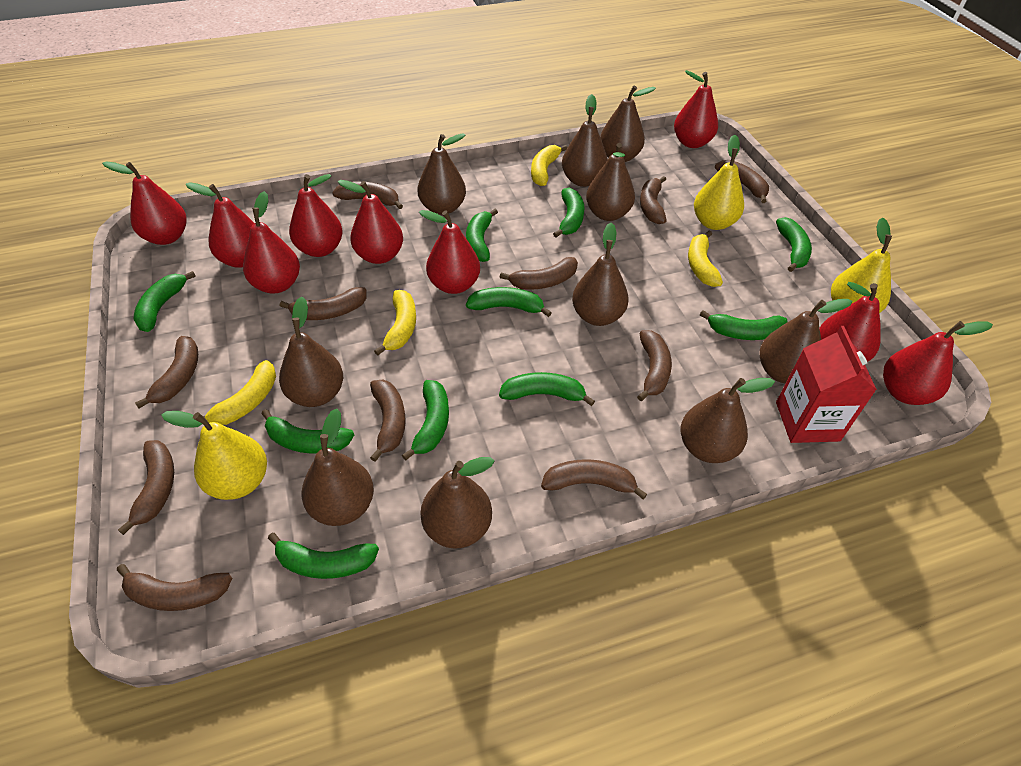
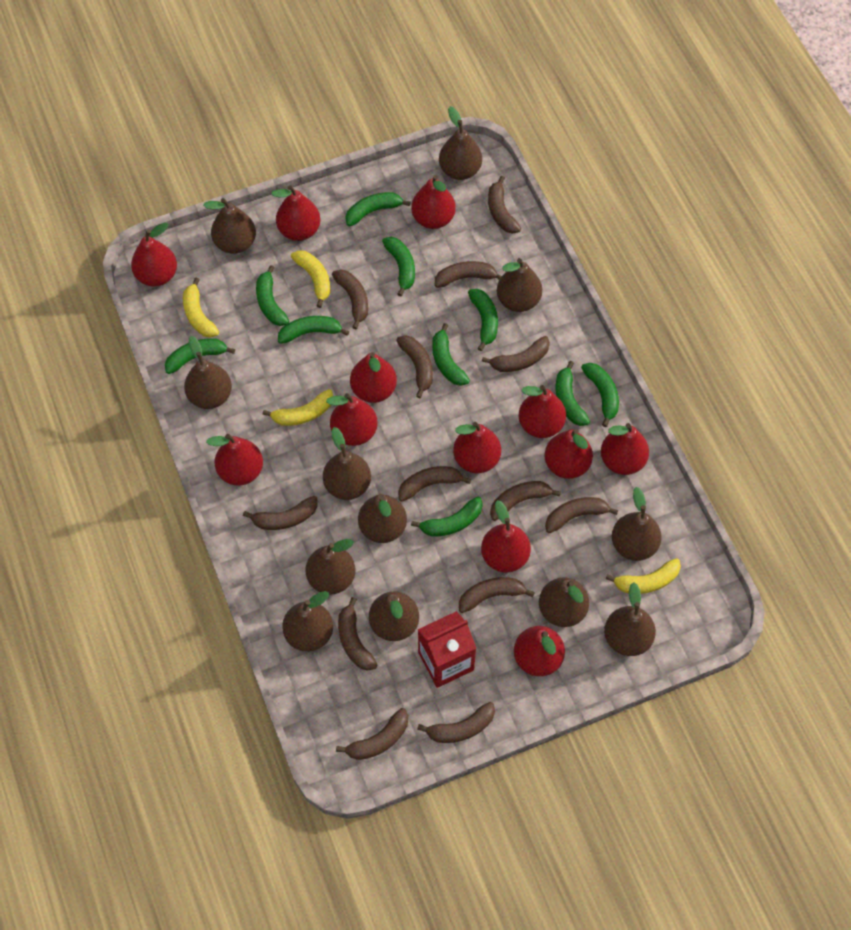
brown banana: 11 -> 13
brown pear: 10 -> 12
red pear: 9 -> 12
yellow pear: 3 -> 0

